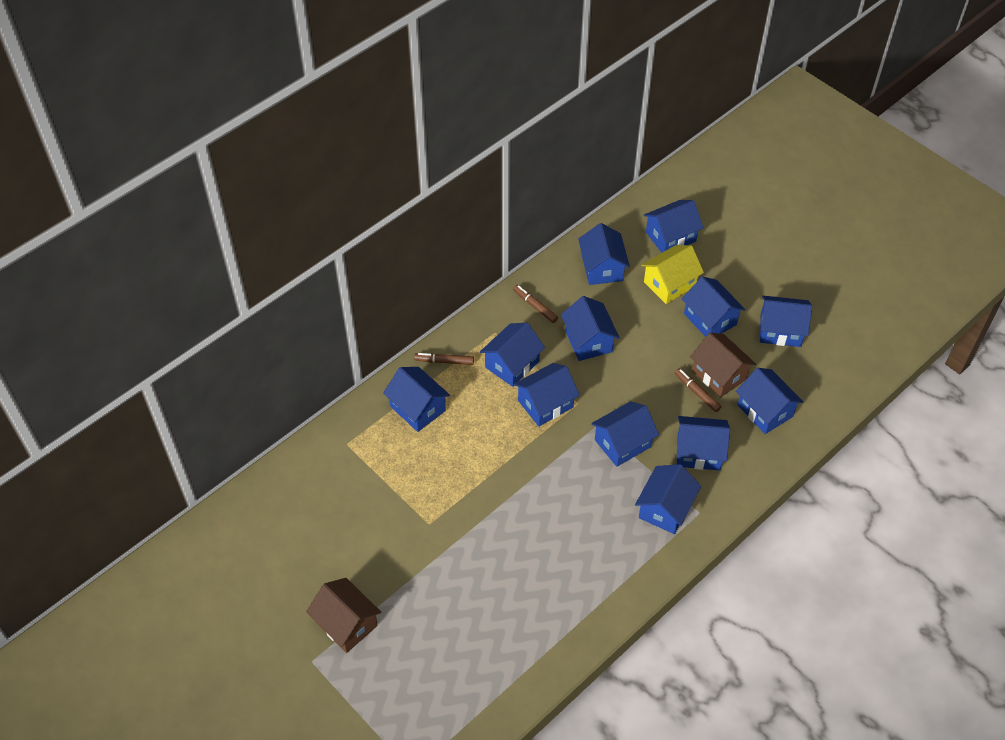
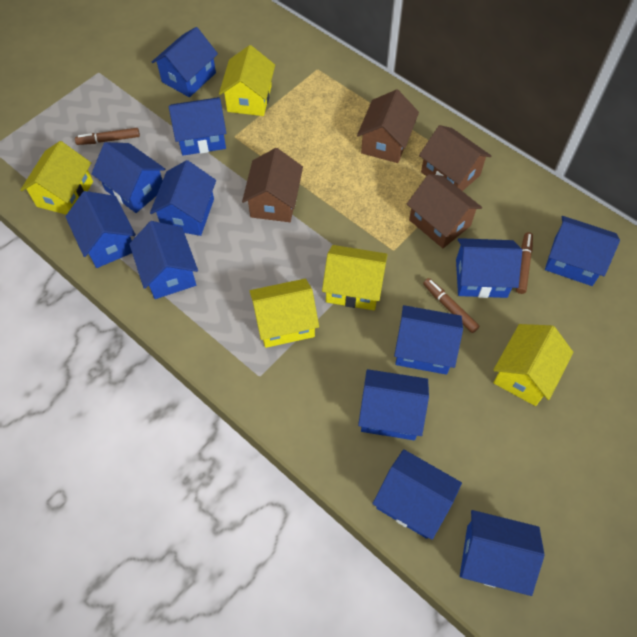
brown house: 2 -> 4
yellow house: 1 -> 5

